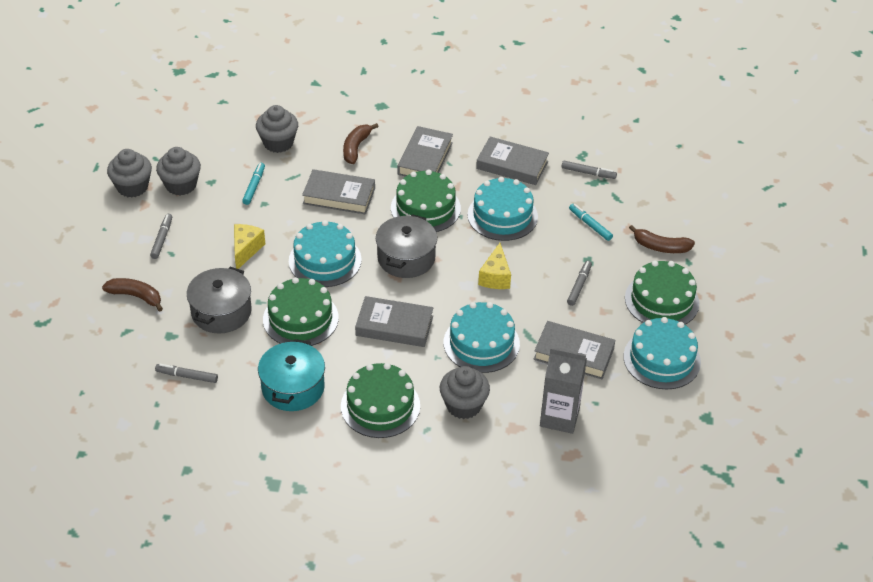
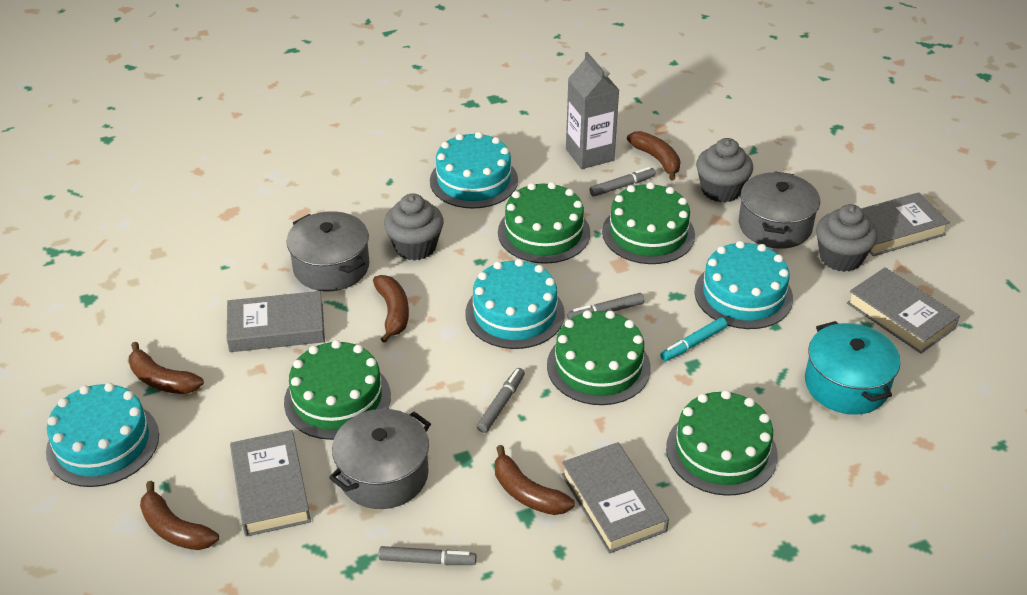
brown banana: 3 -> 5
green cake: 4 -> 5
grey cupcake: 4 -> 3
grey pot: 2 -> 3
turquoise marker: 2 -> 1
yellow cheese: 2 -> 0

